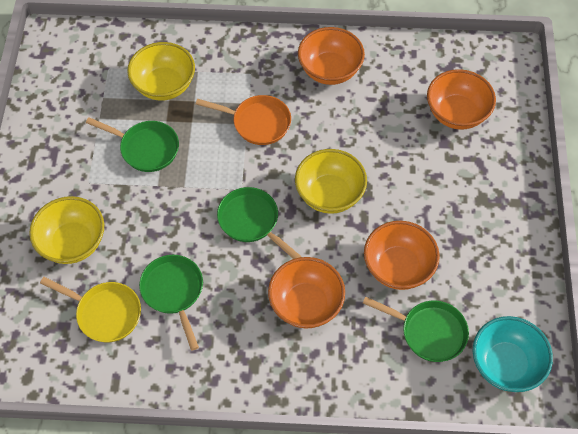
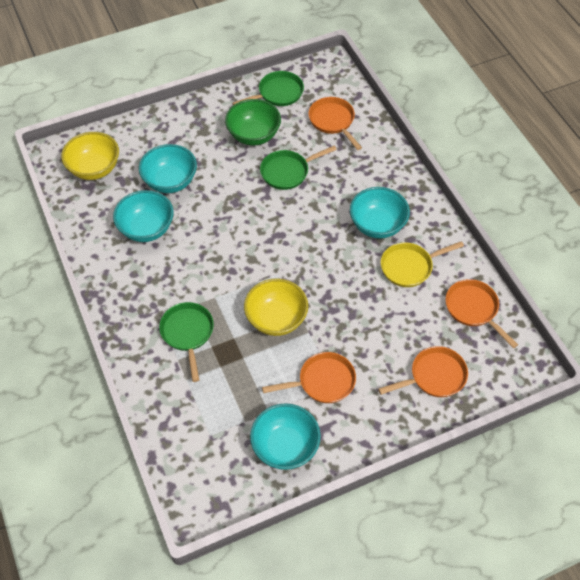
green bowl: 0 -> 1
green pan: 4 -> 3
orange bowl: 4 -> 0
orange pan: 1 -> 4
turquoise bowl: 1 -> 4
yellow bowl: 3 -> 2

